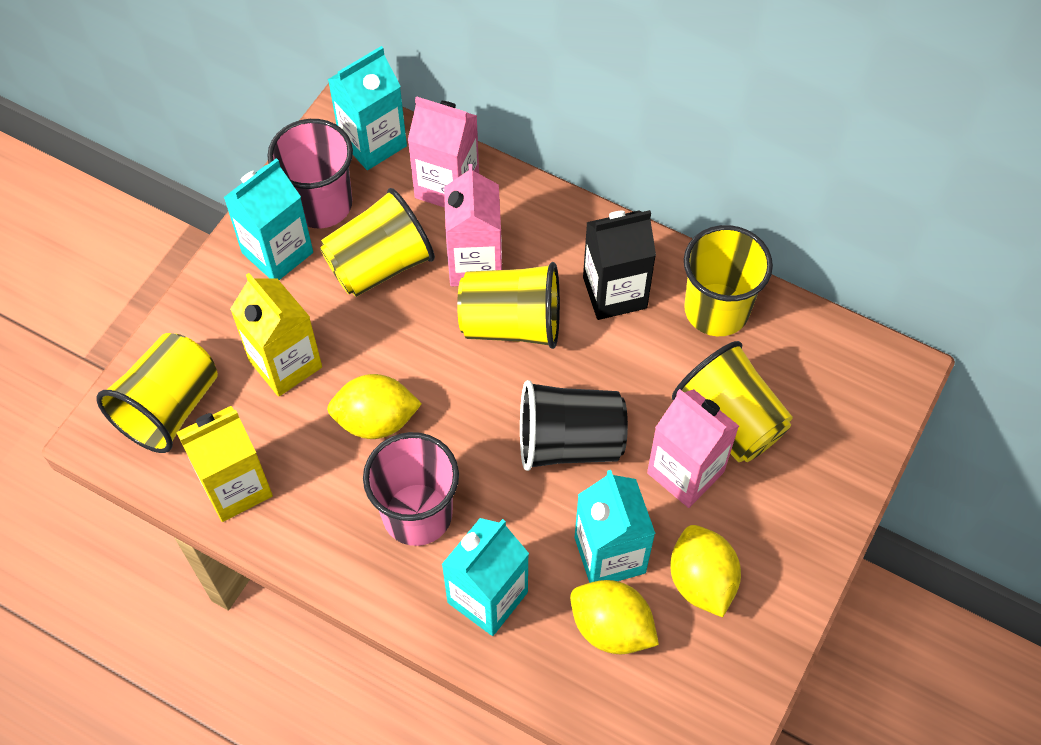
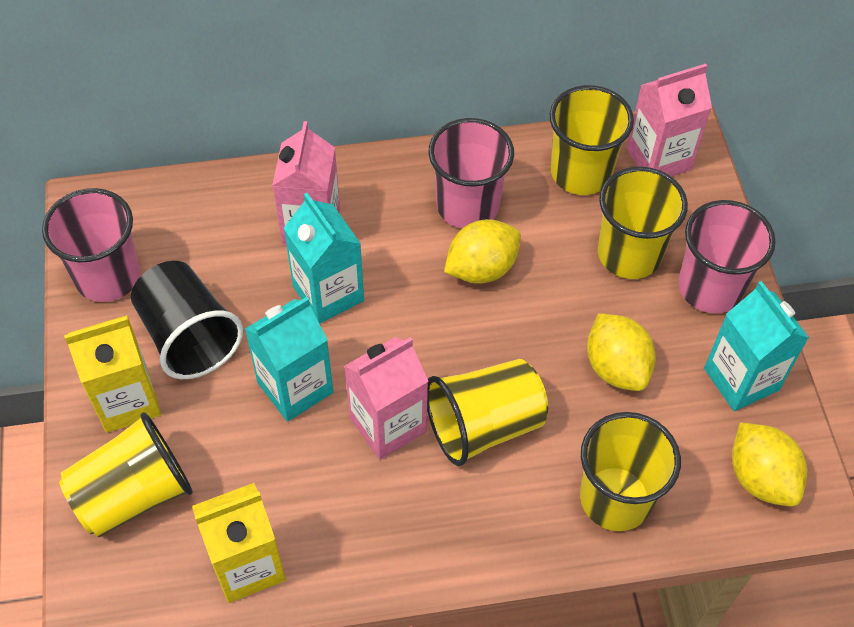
black carton: 1 -> 0
pink cup: 2 -> 3
turquoise carton: 4 -> 3

